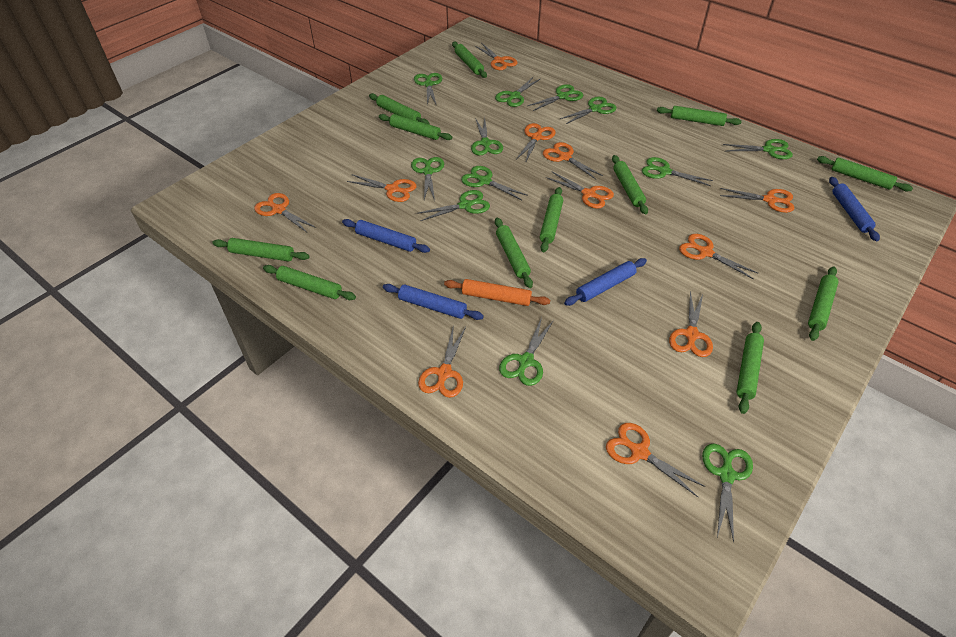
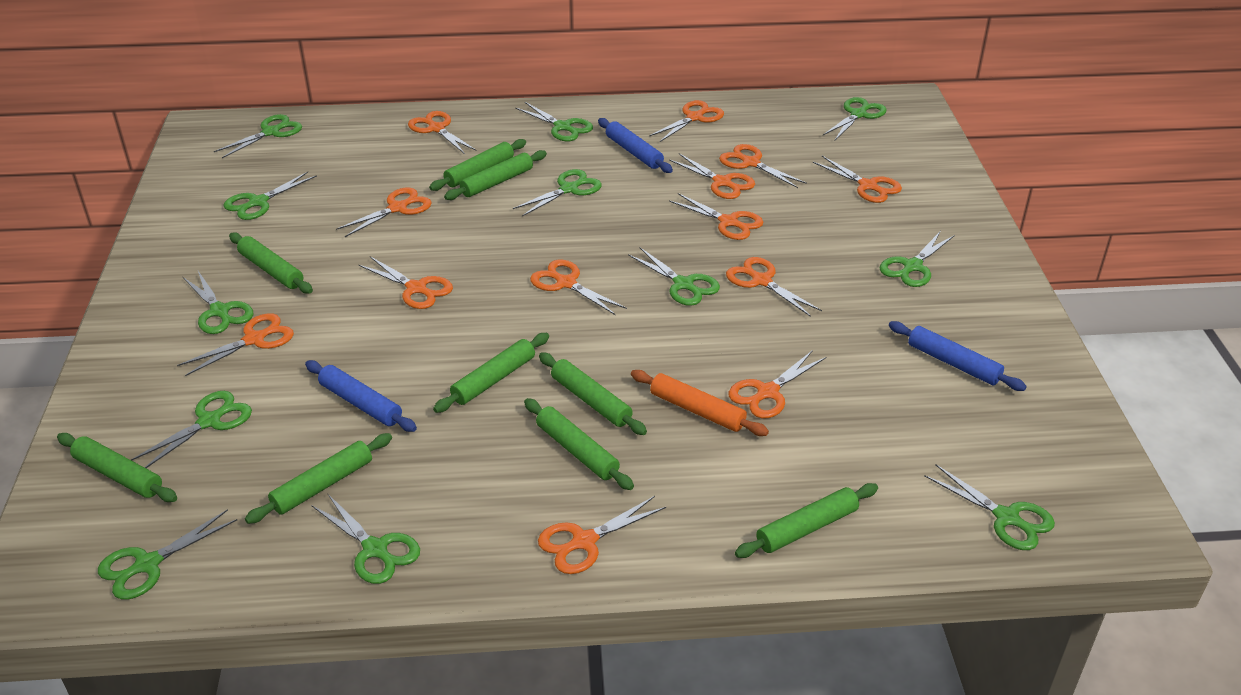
blue rolling pin: 4 -> 3
green rolling pin: 12 -> 9
orange scissors: 11 -> 13

